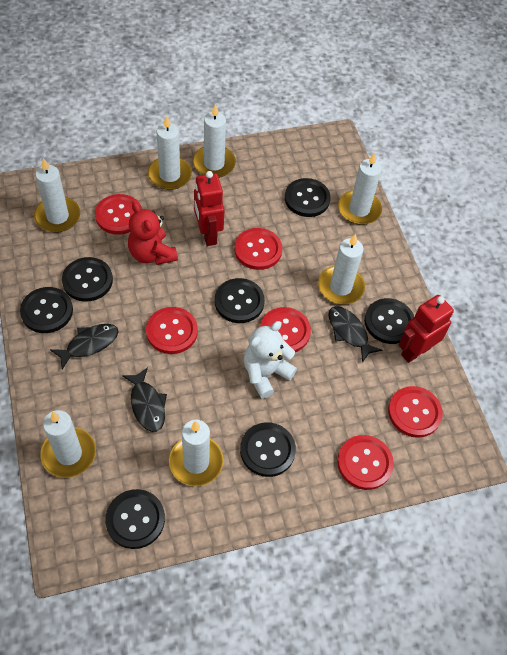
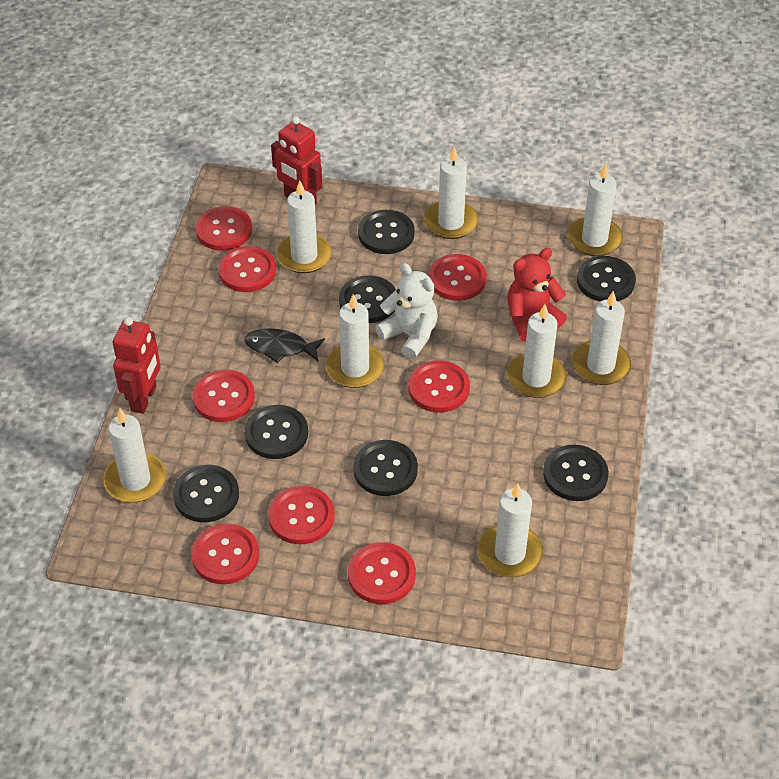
black fish: 3 -> 1
red button: 6 -> 8
white candle: 7 -> 8

